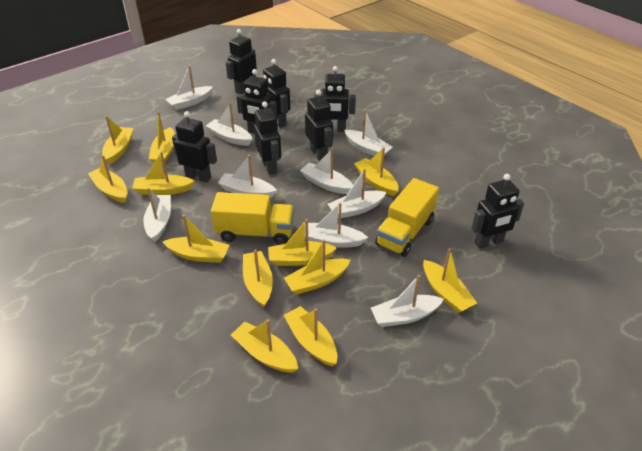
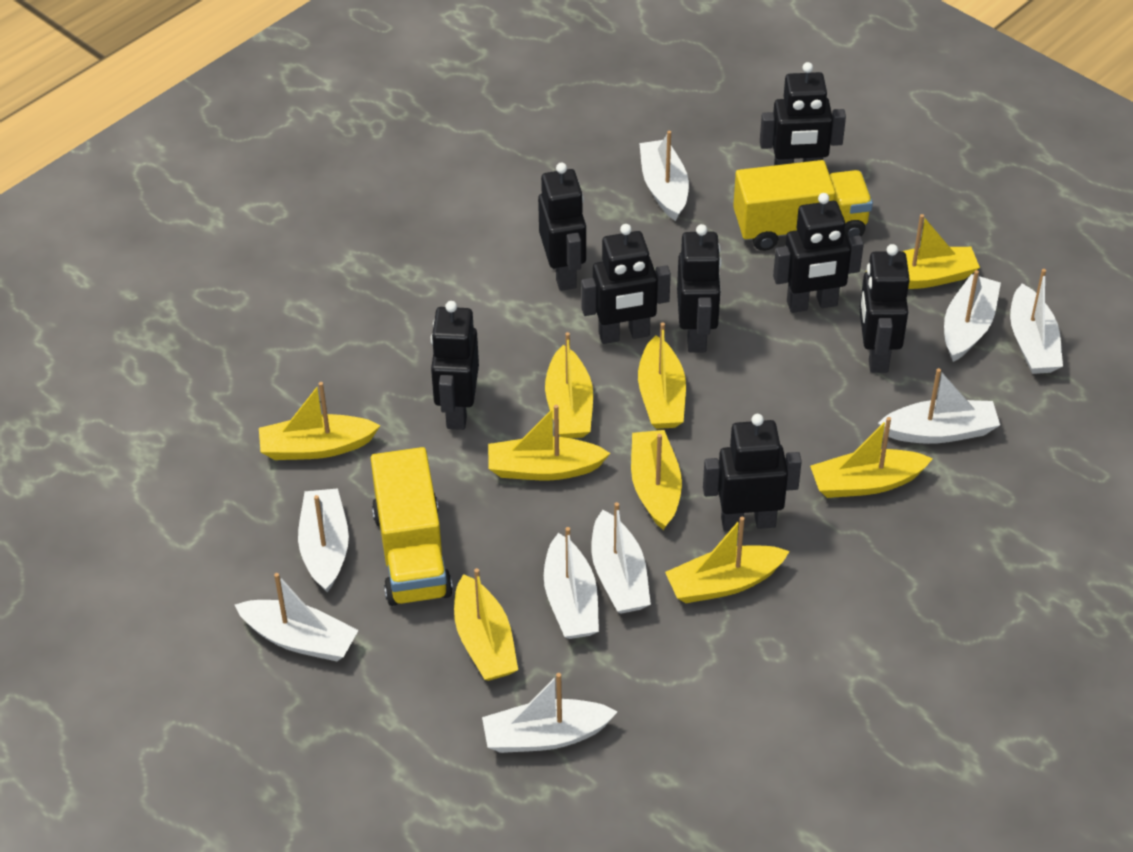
yellow boat: 12 -> 9

